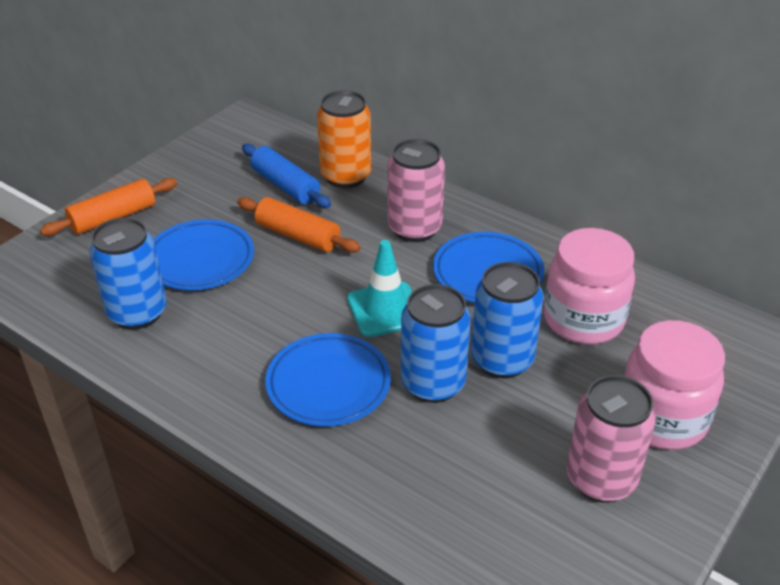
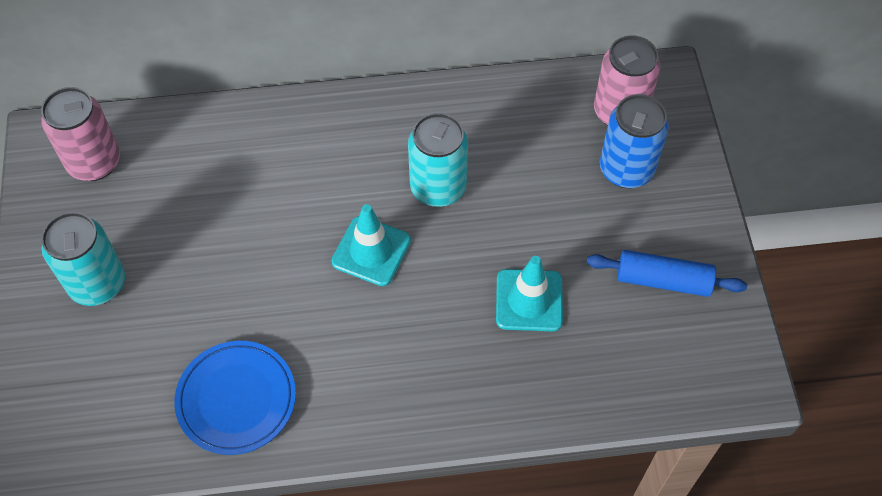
blue can: 3 -> 1
blue plate: 3 -> 1
orange can: 1 -> 0
orange rolling pin: 2 -> 0
pink jar: 2 -> 0
turquoise can: 0 -> 2
turquoise traffic cone: 1 -> 2

